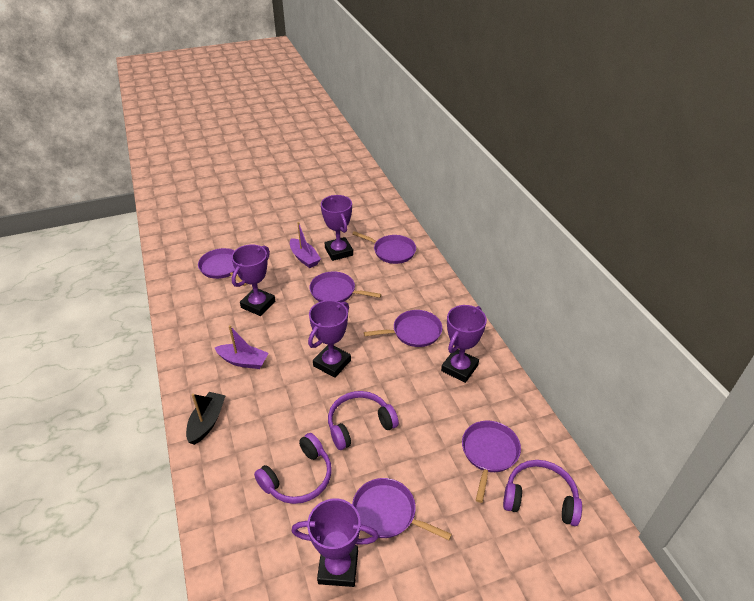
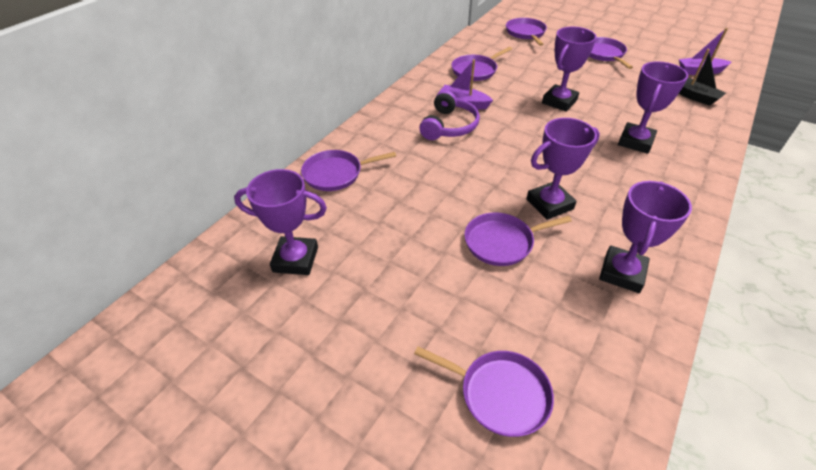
purple headphones: 3 -> 1

